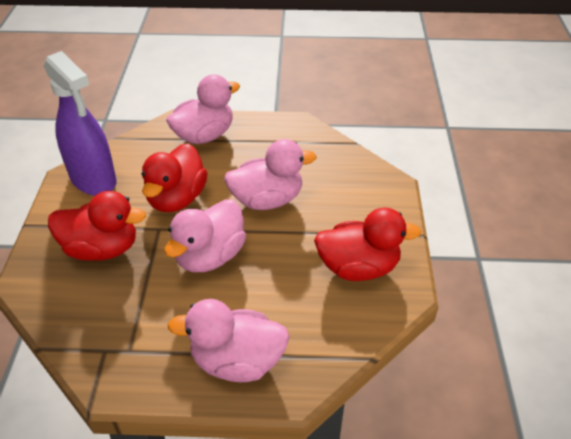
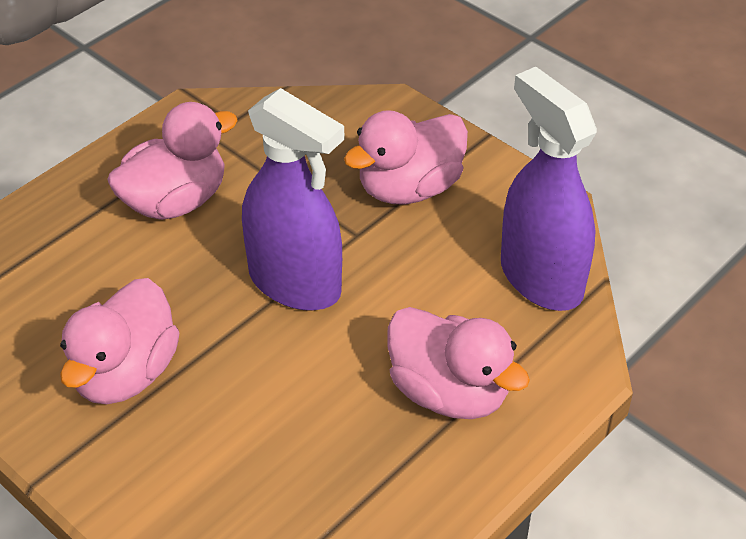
purple spray bottle: 1 -> 2
red duck: 3 -> 0

